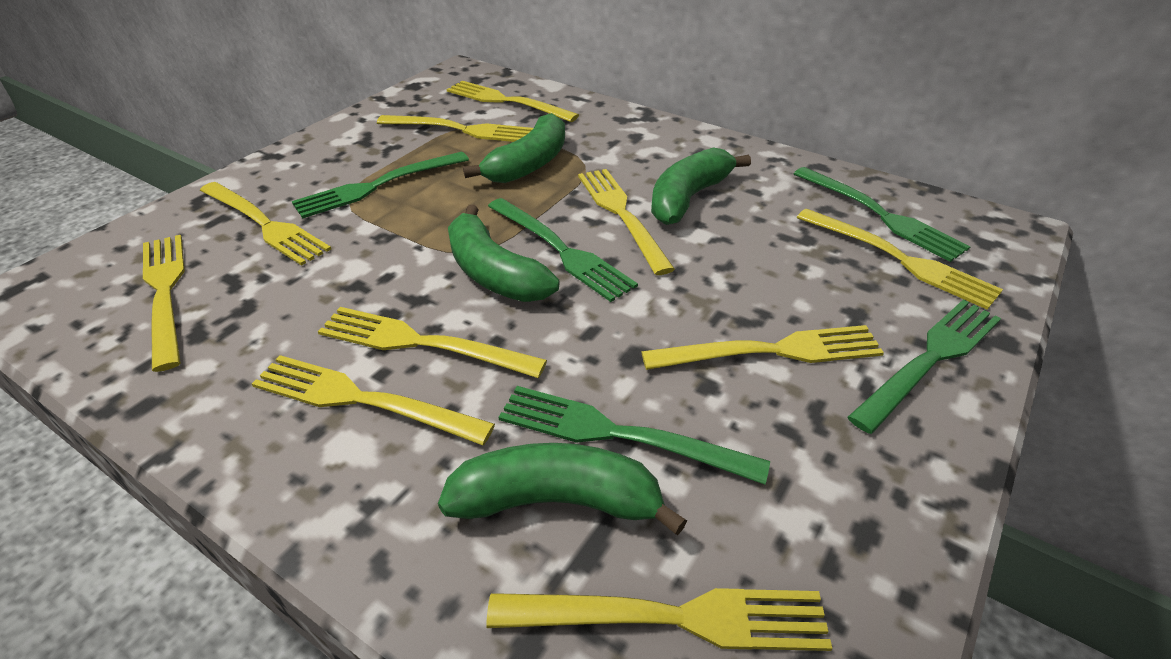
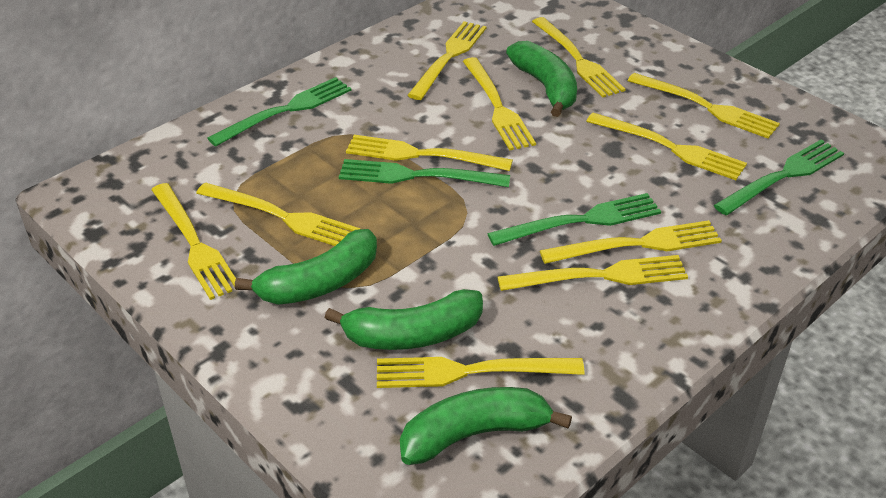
green fork: 5 -> 4
yellow fork: 10 -> 11

